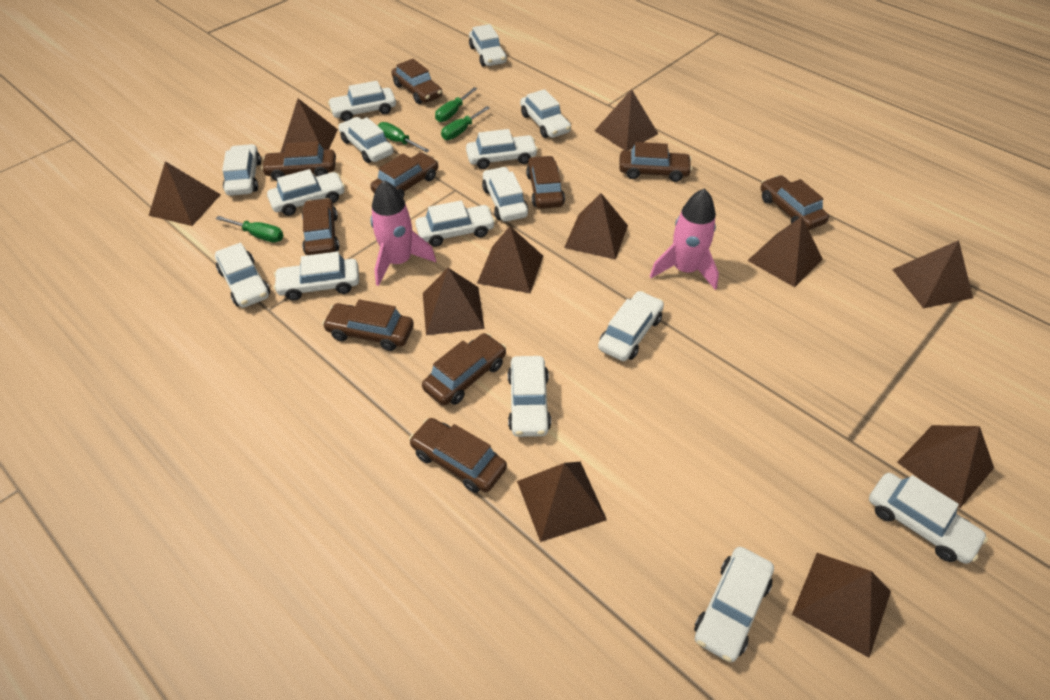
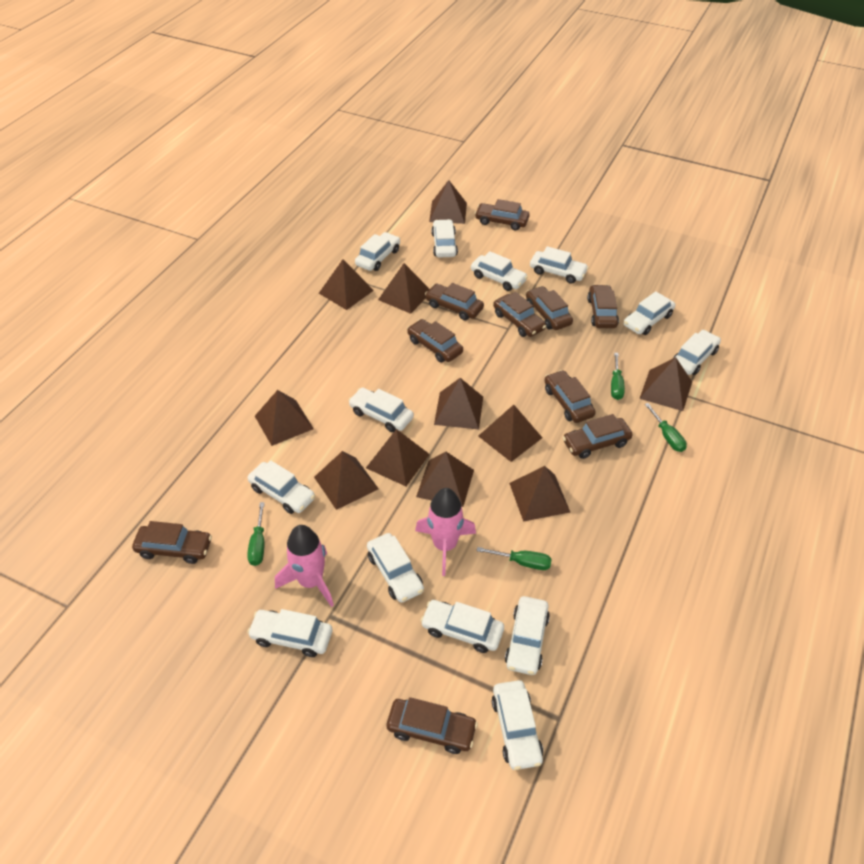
white car: 15 -> 13

